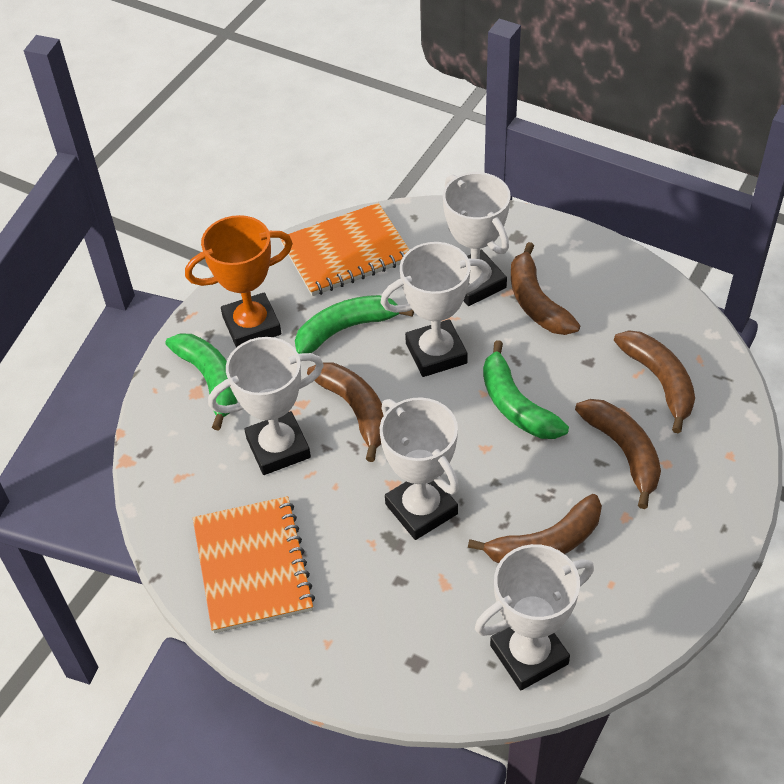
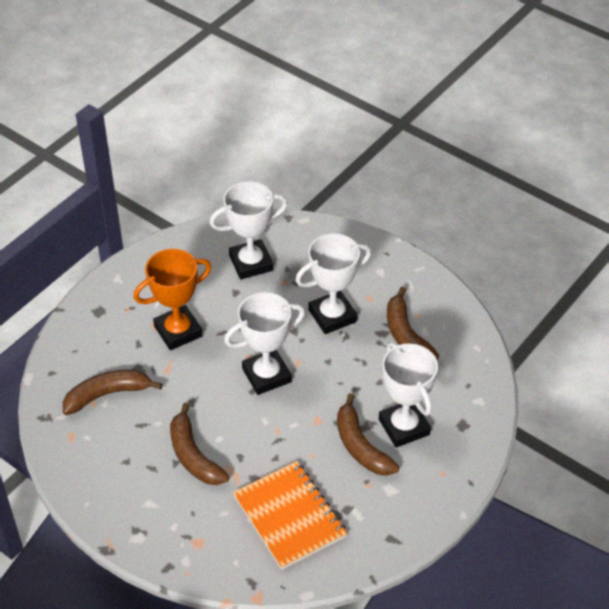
brown banana: 5 -> 4
green banana: 3 -> 0
orange notebook: 2 -> 1
white trophy: 5 -> 4

